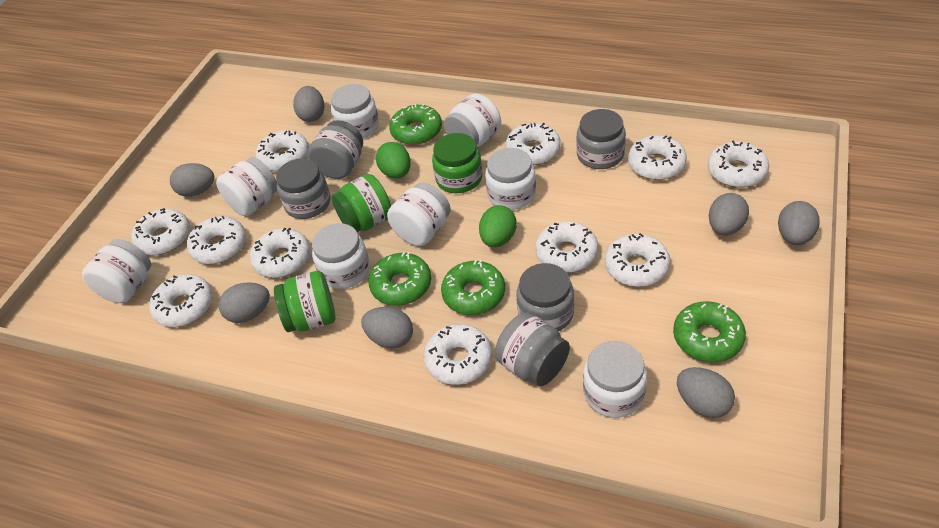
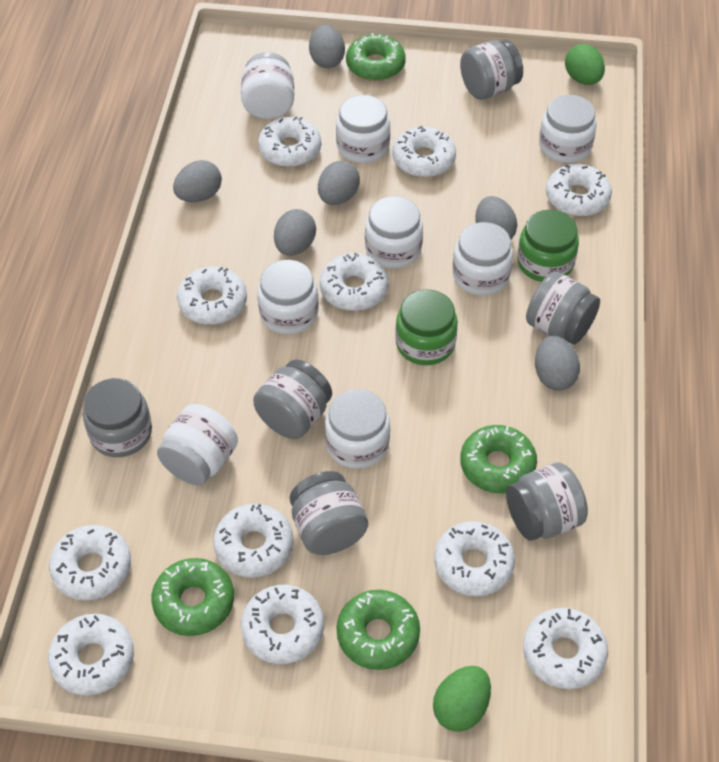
green jar: 3 -> 2
grey egg: 7 -> 6
grey jar: 5 -> 6

